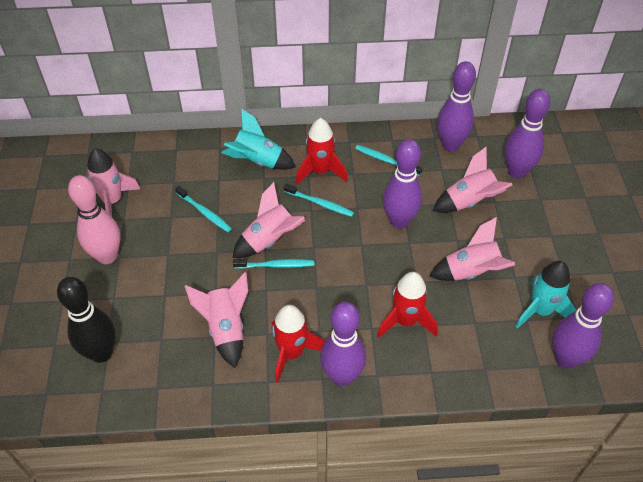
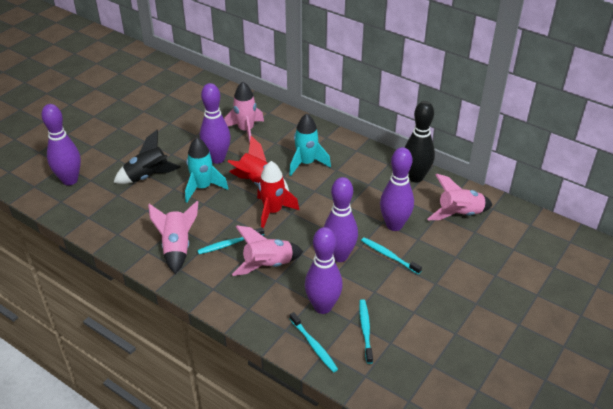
black rocket: 0 -> 1
pink bowling pin: 1 -> 0
pink rocket: 5 -> 4
red rocket: 3 -> 2

